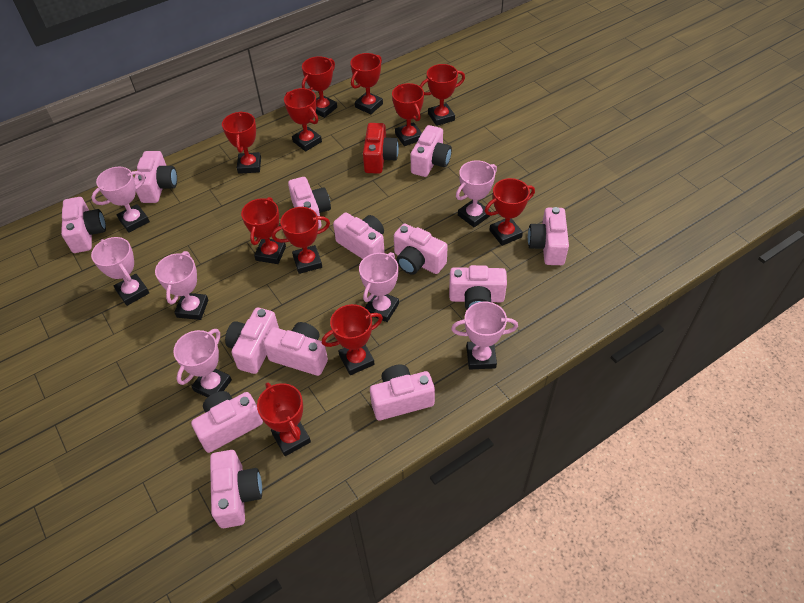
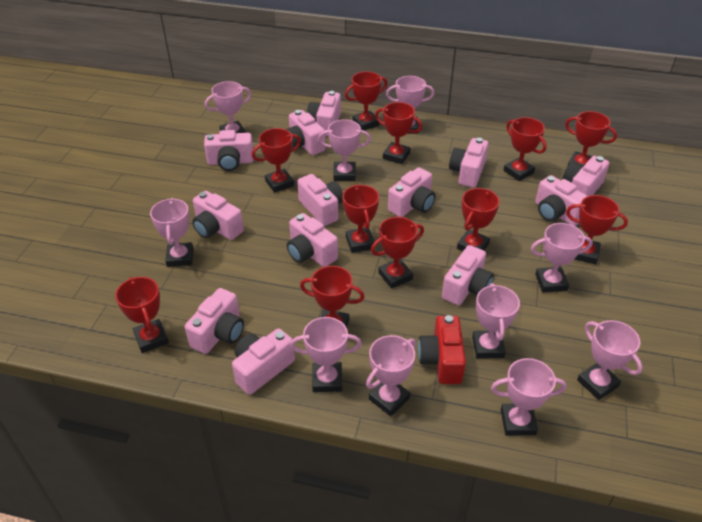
pink trophy: 7 -> 10

